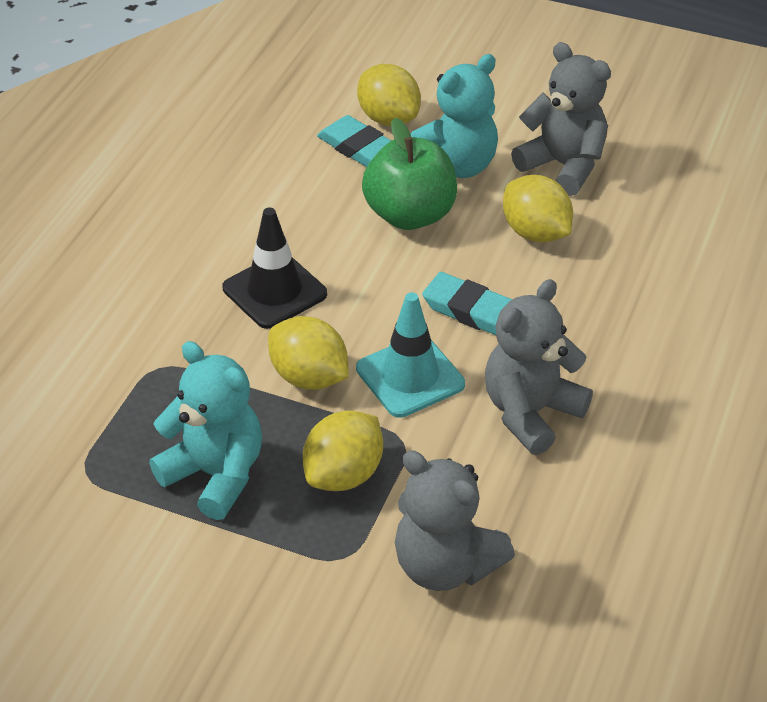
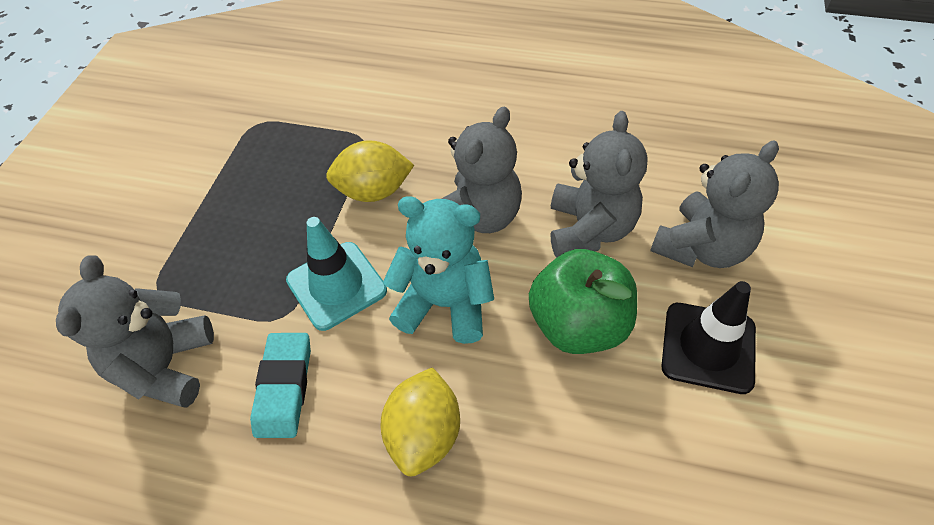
grey teddy bear: 3 -> 4
turquoise eraser: 2 -> 1
turquoise teddy bear: 2 -> 1
yellow lemon: 4 -> 2

